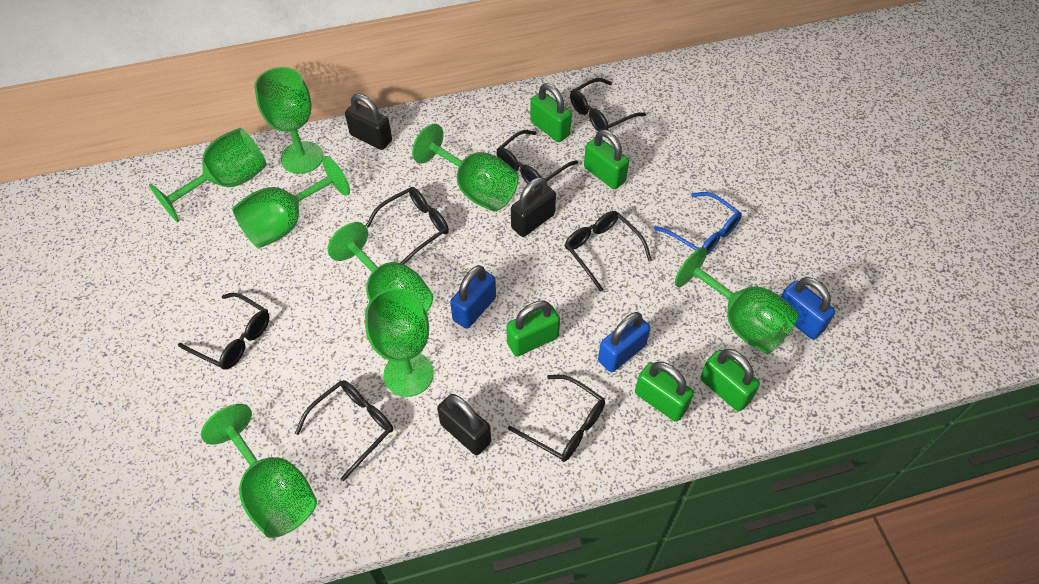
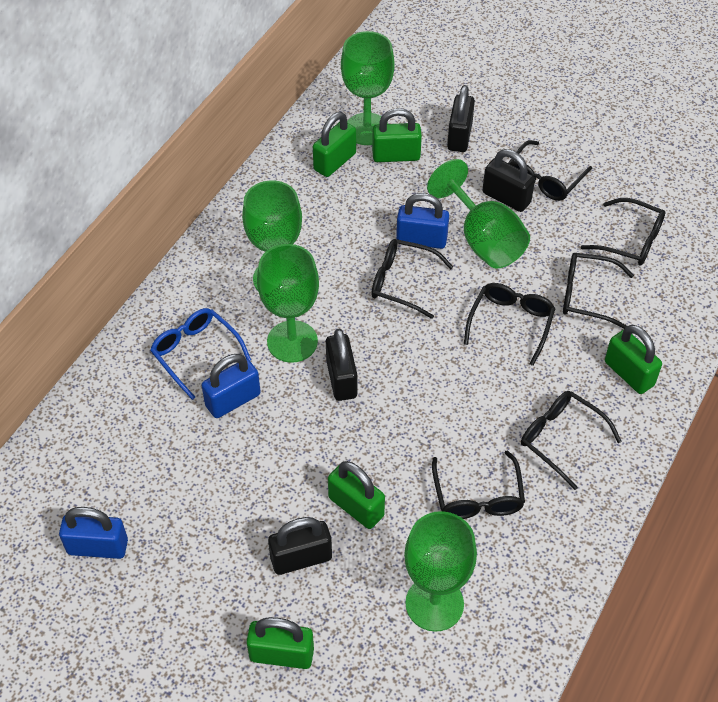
black padlock: 3 -> 4
green goblet: 8 -> 5

